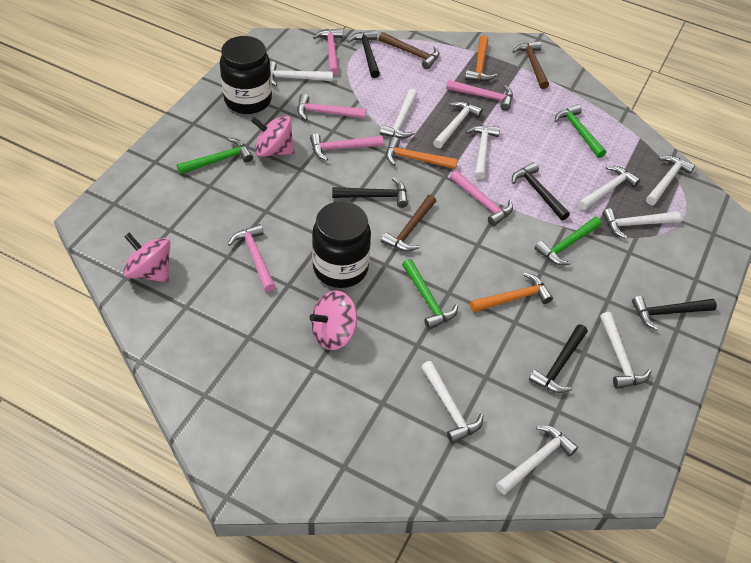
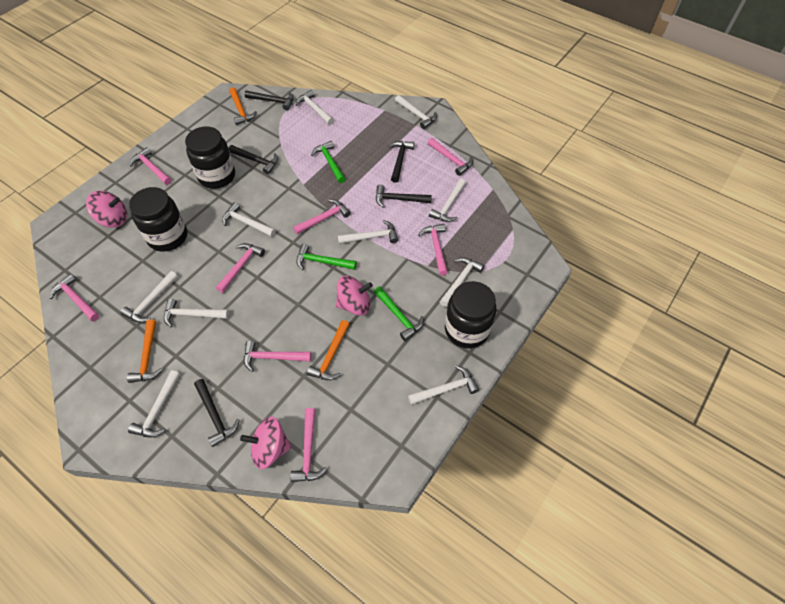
black jar: 2 -> 3
brown hammer: 3 -> 0
green hammer: 4 -> 3
pink hammer: 6 -> 8

